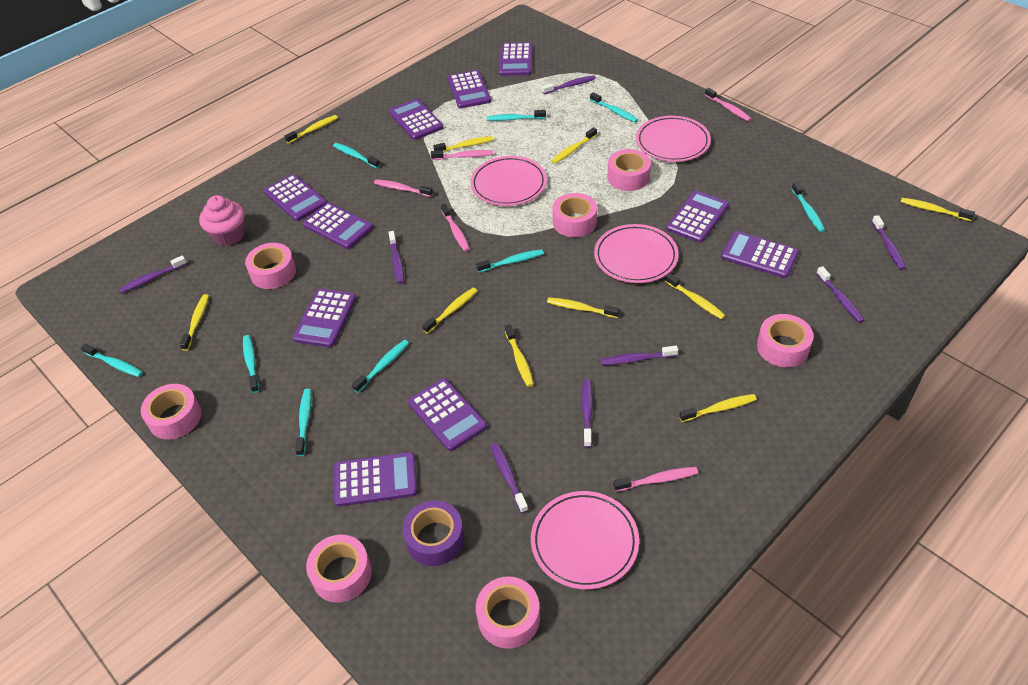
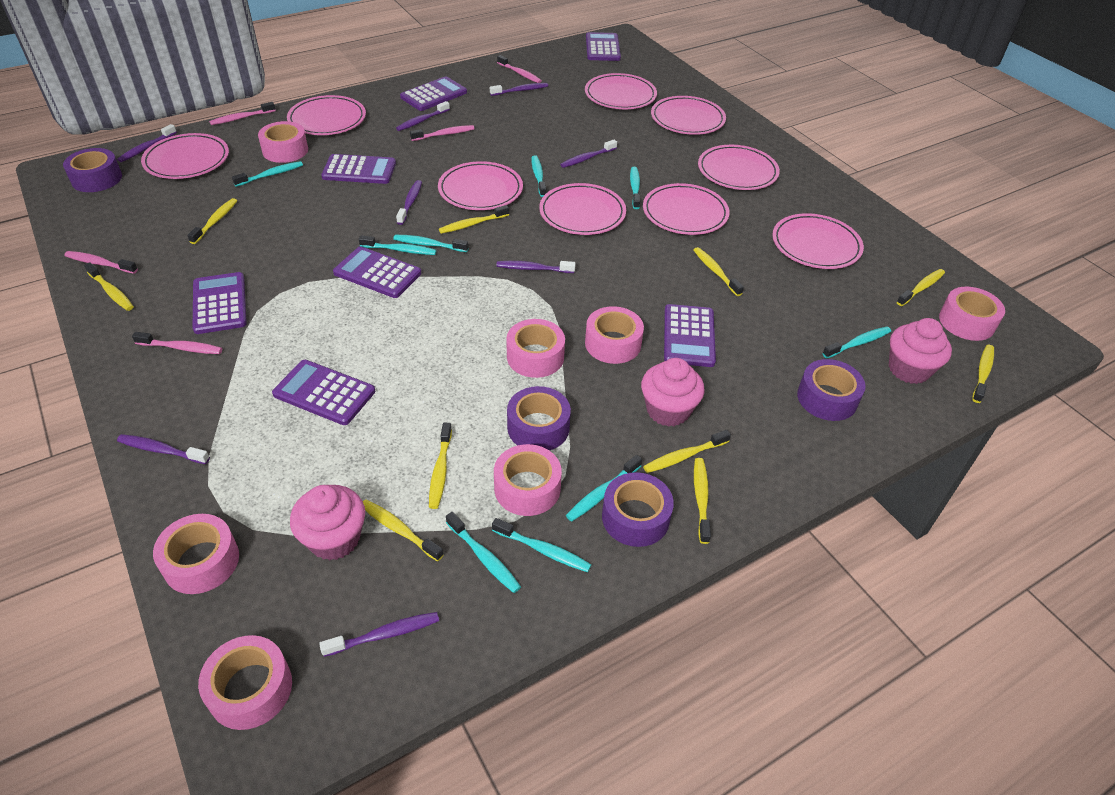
pink cupcake: 1 -> 3
pink plate: 4 -> 9
purple calculator: 10 -> 7
purple tape: 1 -> 4

